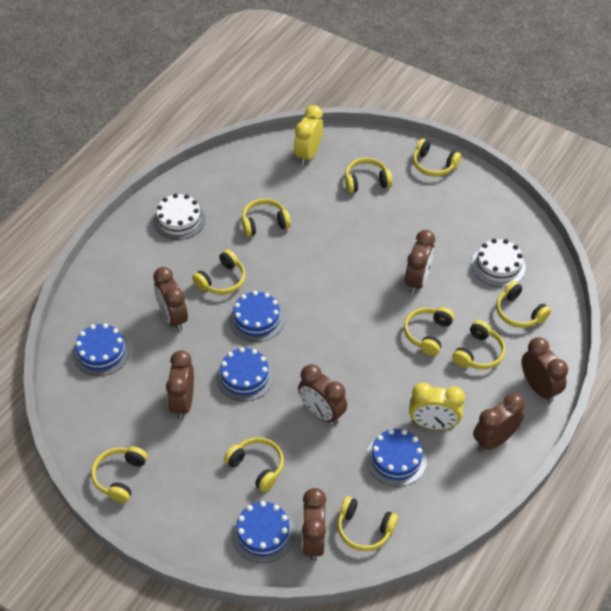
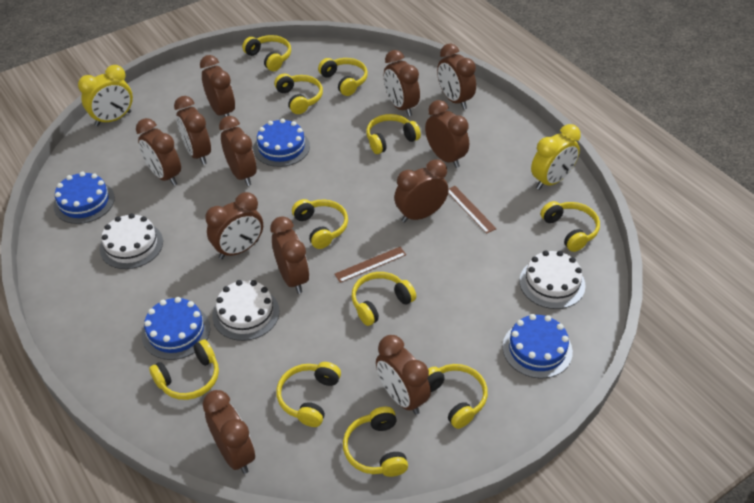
blue cake: 5 -> 4
brown clock: 7 -> 12
brown ruler: 0 -> 2
white cake: 2 -> 3
yellow headphones: 10 -> 11

